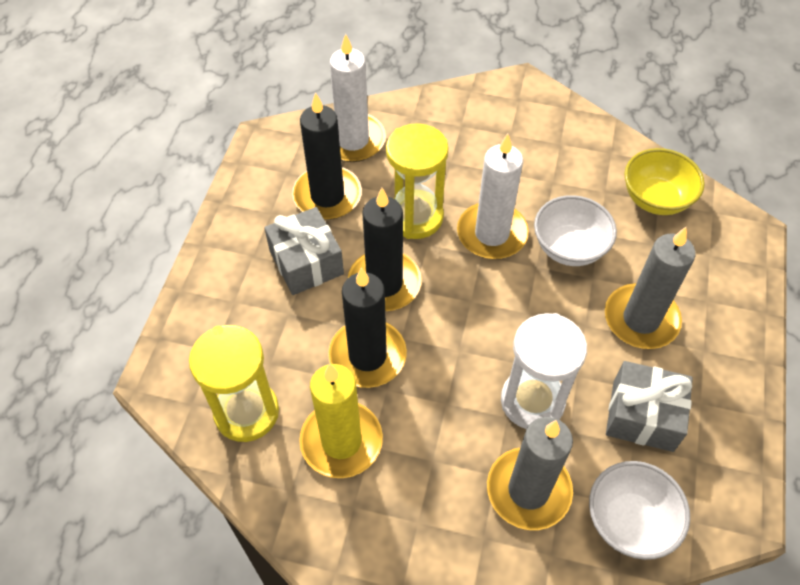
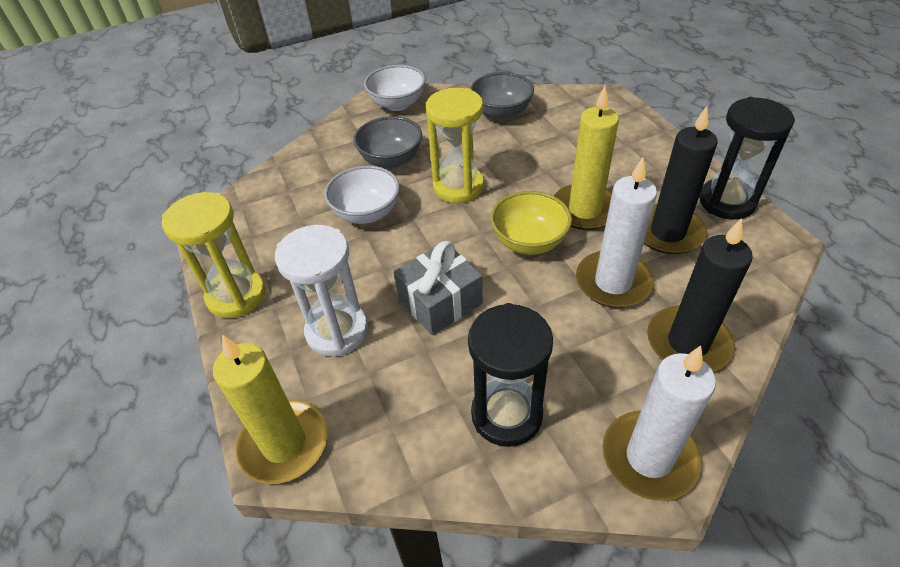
black candle: 3 -> 2
black hourglass: 0 -> 2
grey bowl: 0 -> 2
grey candle: 2 -> 0
grey gift: 2 -> 1
yellow candle: 1 -> 2

